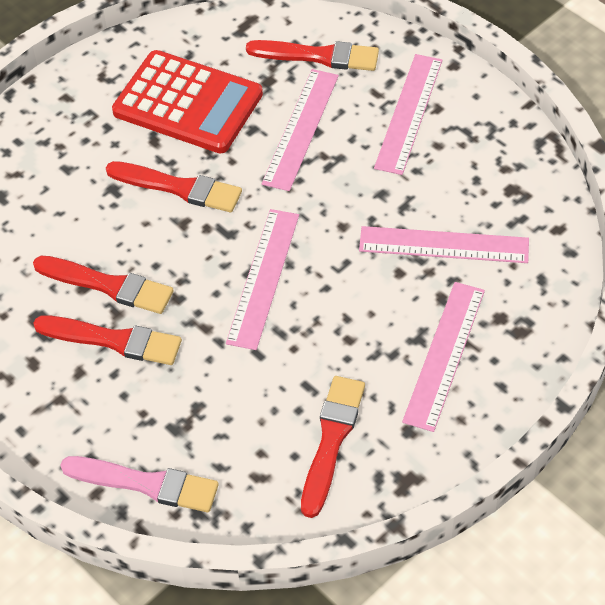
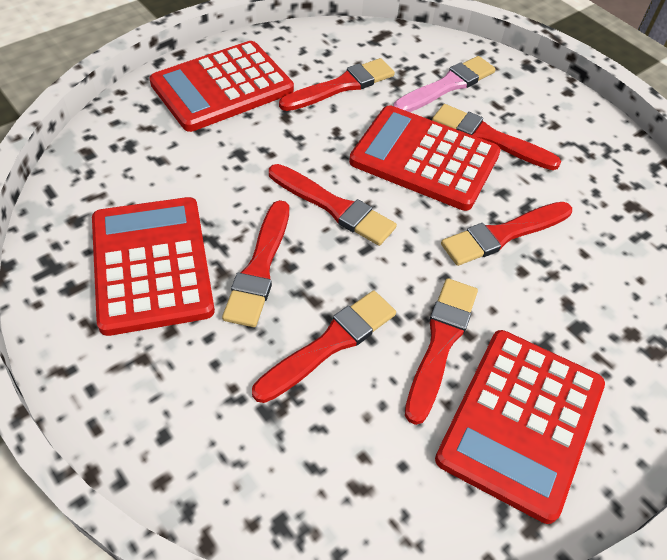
pink ruler: 5 -> 0
red brush: 5 -> 7
red calculator: 1 -> 4

